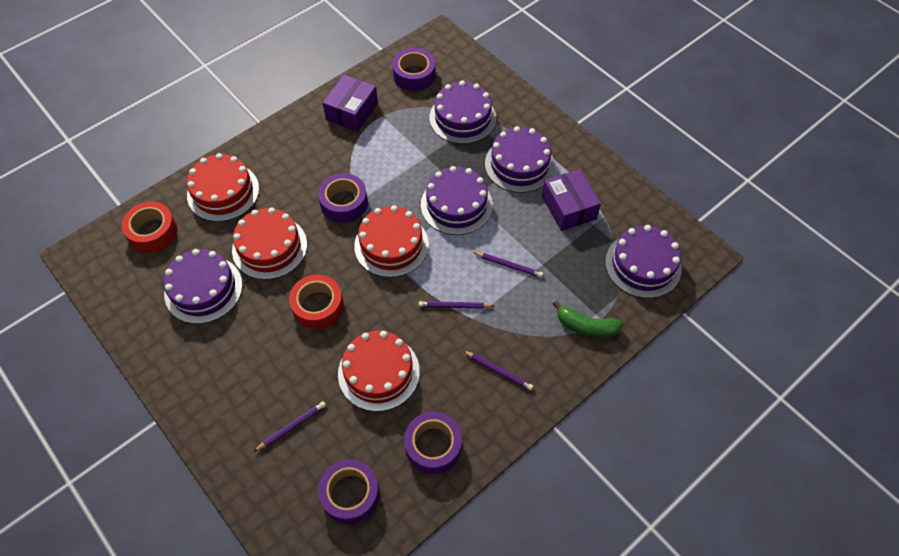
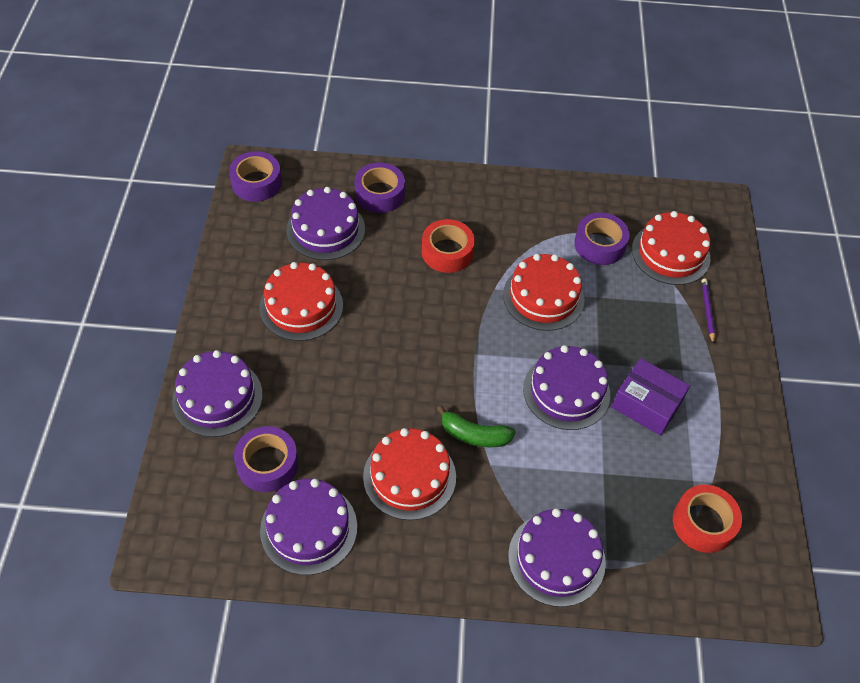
purple box: 2 -> 1
purple pencil: 4 -> 1

